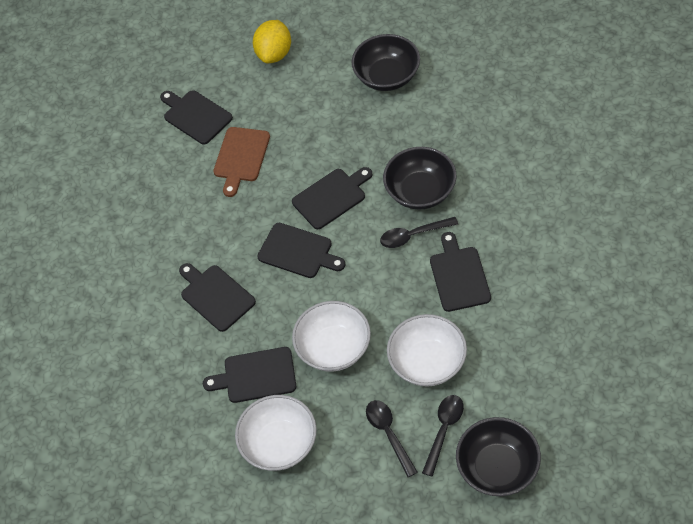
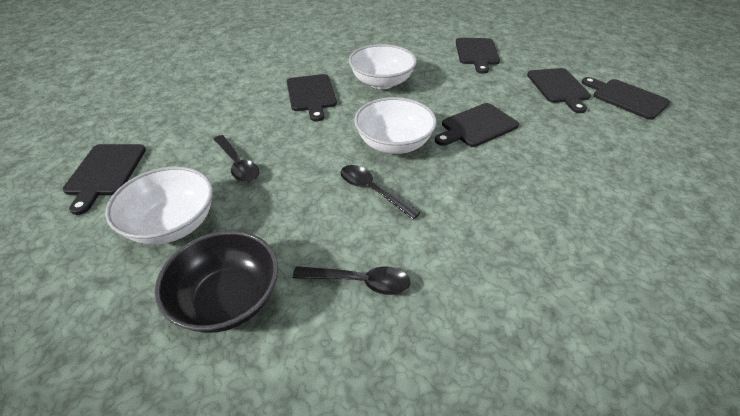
black bowl: 3 -> 1
brown cutting board: 1 -> 0
yellow lemon: 1 -> 0

